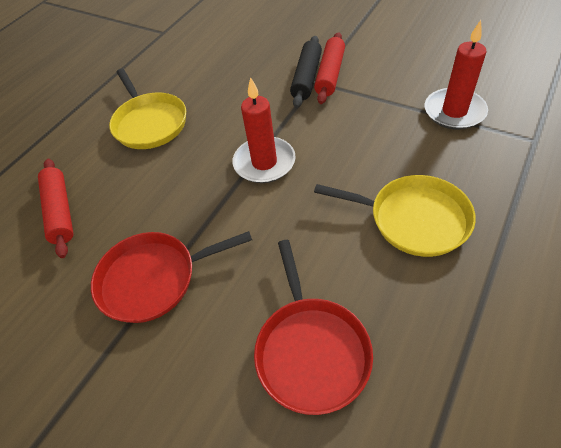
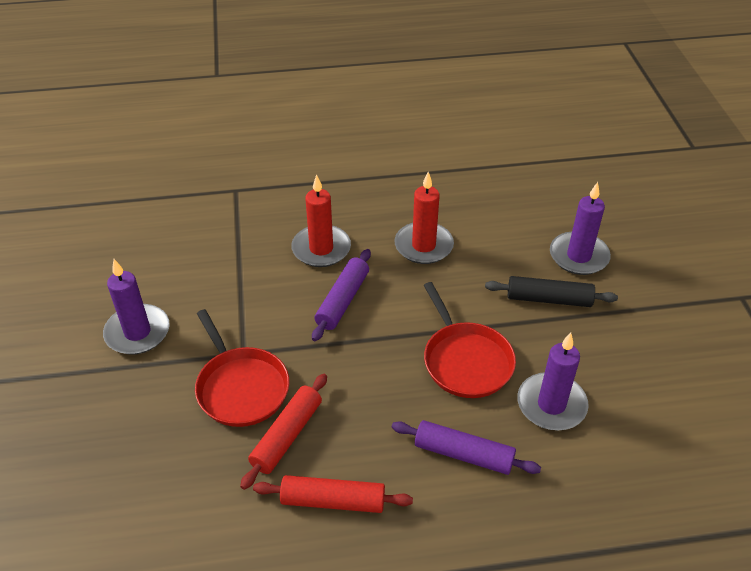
purple candle: 0 -> 3
purple rolling pin: 0 -> 2
yellow pan: 2 -> 0

